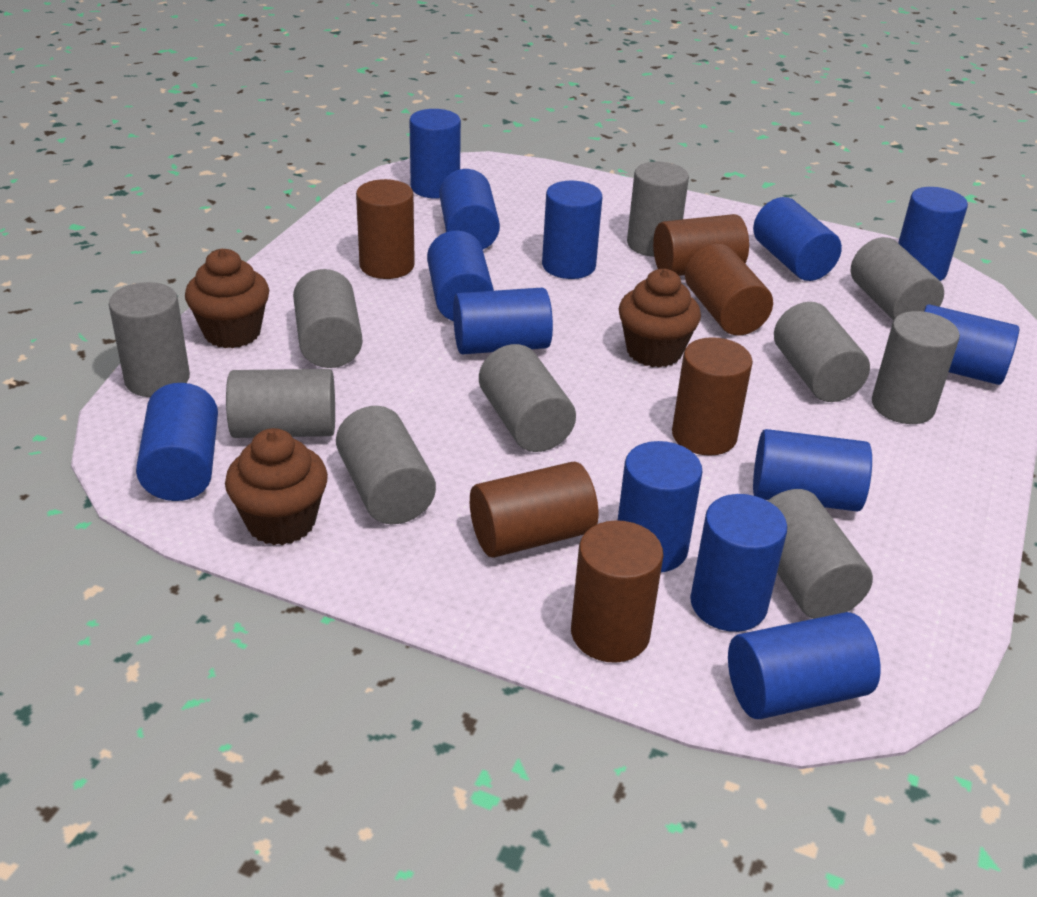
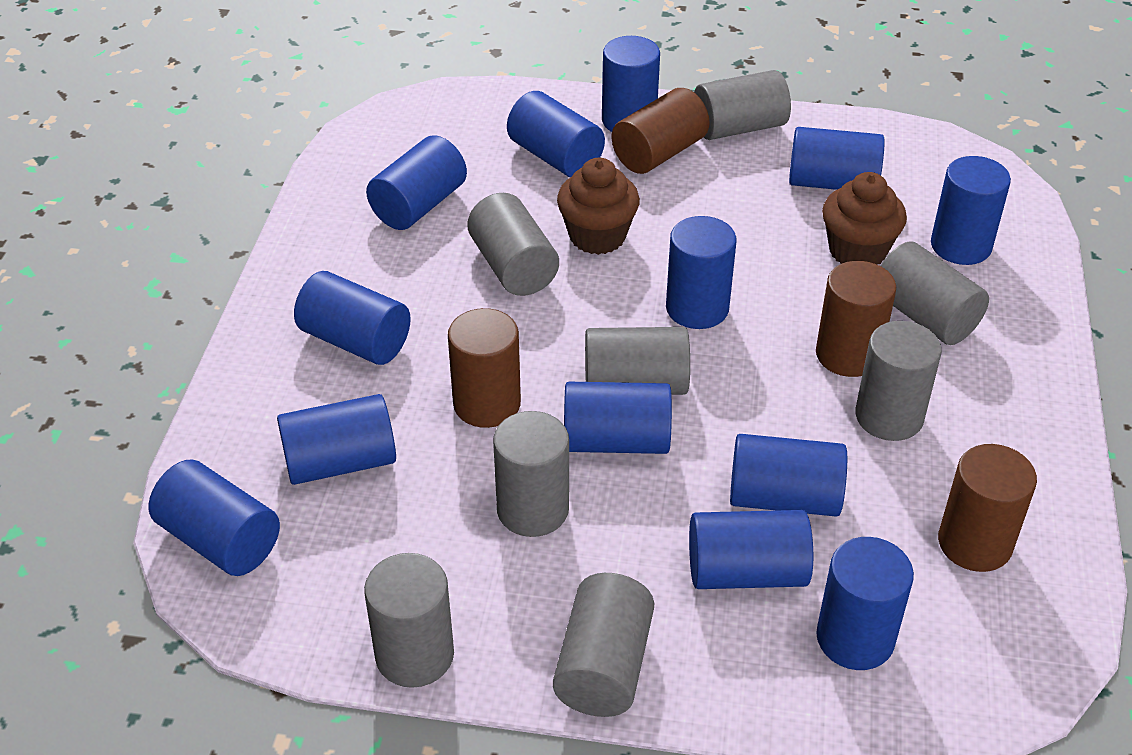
brown cupcake: 3 -> 2
brown cylinder: 6 -> 4
grey cylinder: 10 -> 8

